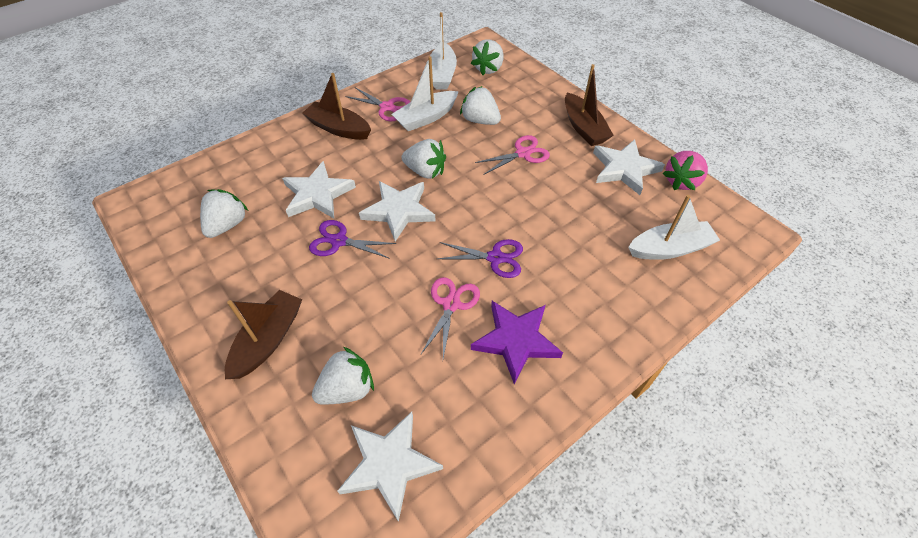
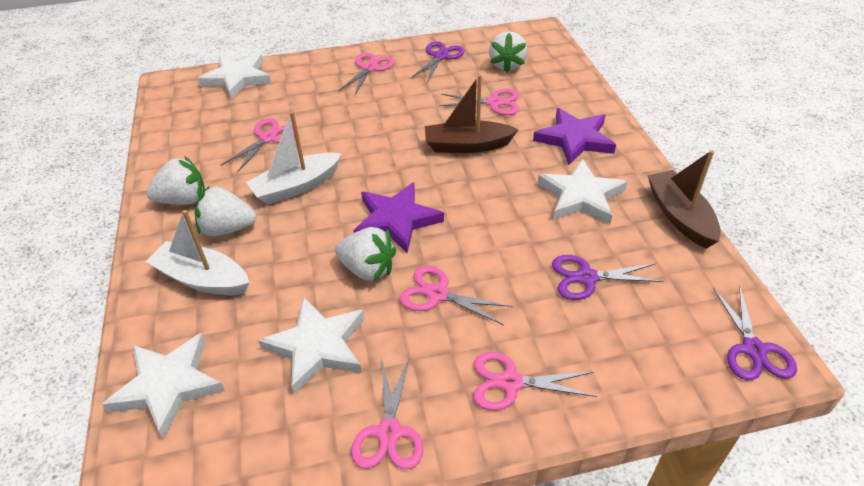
brown boat: 3 -> 2
pink scissors: 3 -> 6
pink strawberry: 1 -> 0
purple scissors: 2 -> 3
purple star: 1 -> 2
white boat: 3 -> 2
white strawberry: 5 -> 4

